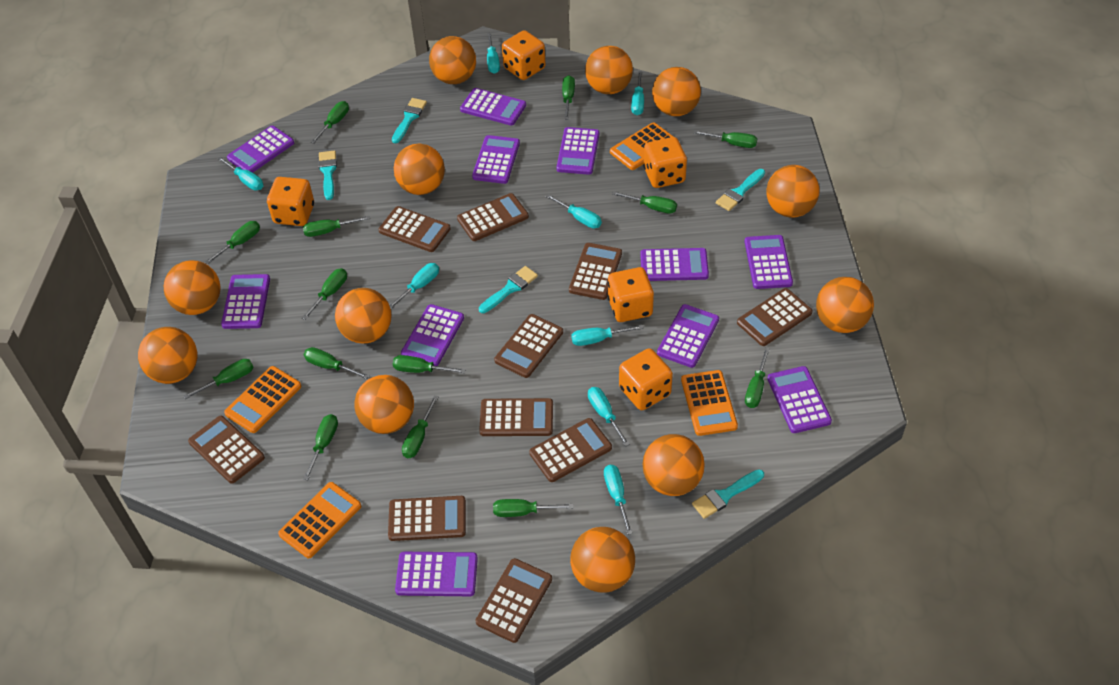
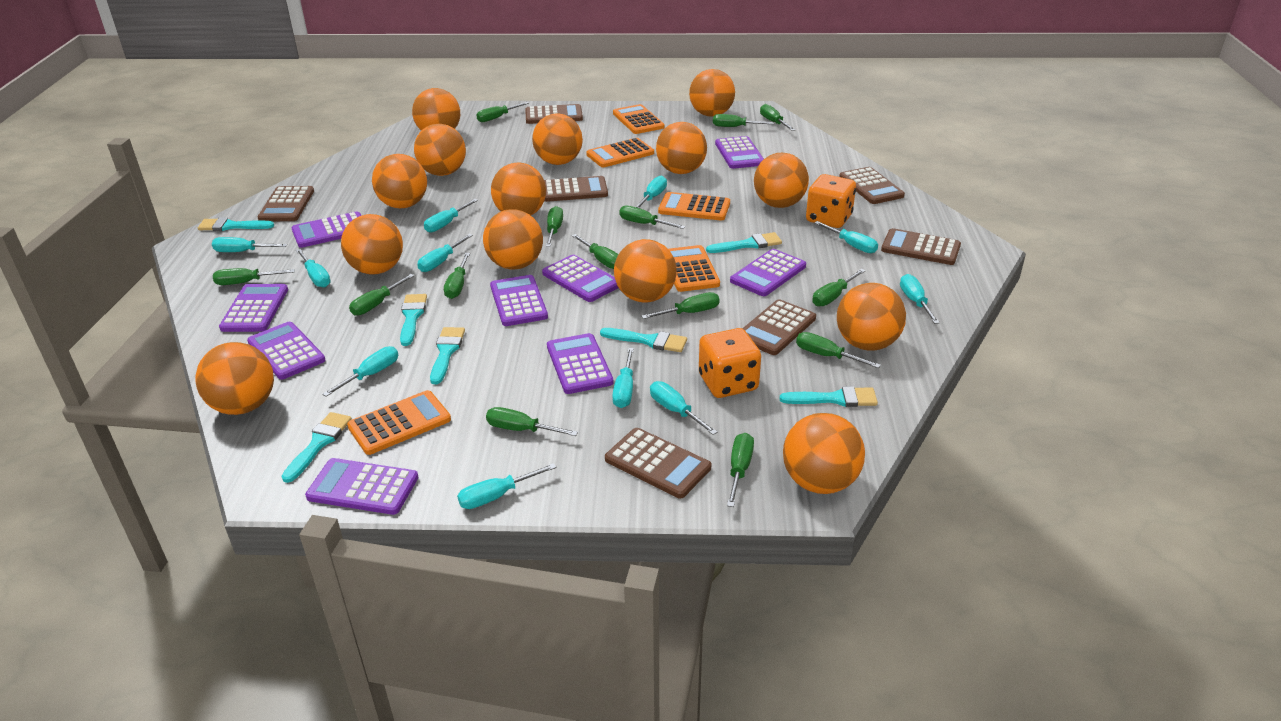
brown calculator: 10 -> 7
orange ball: 12 -> 14
orange calculator: 4 -> 5
orange dice: 5 -> 2
purple calculator: 11 -> 9
turquoise brush: 5 -> 7
turquoise screwdriver: 8 -> 11

